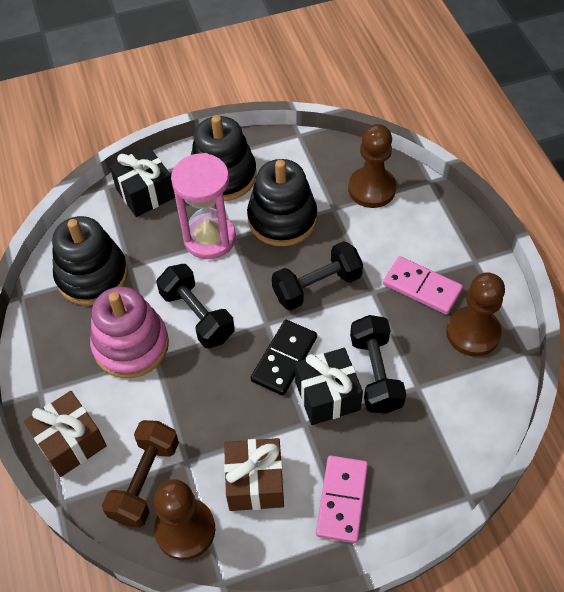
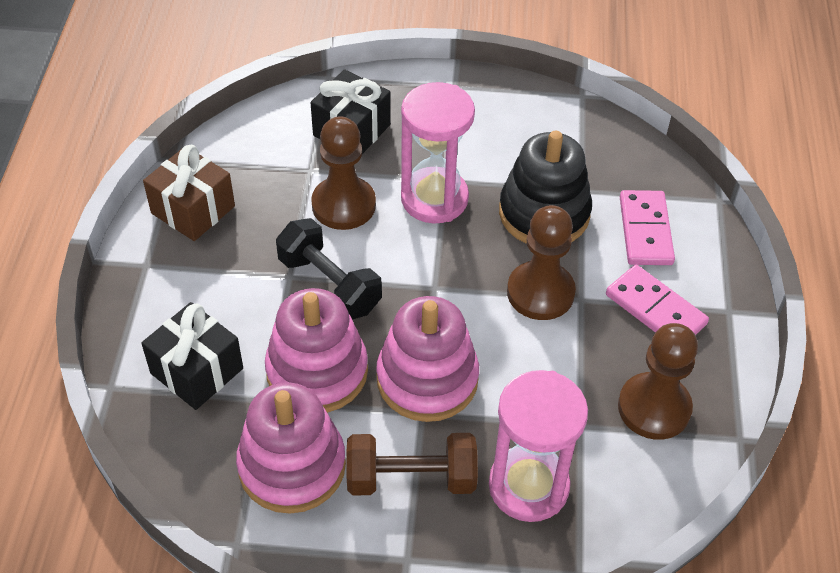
black domino: 1 -> 0
black dumbbell: 3 -> 1
black stacking toy: 3 -> 1
brown gift: 2 -> 1
pink hourglass: 1 -> 2
pink stacking toy: 1 -> 3

